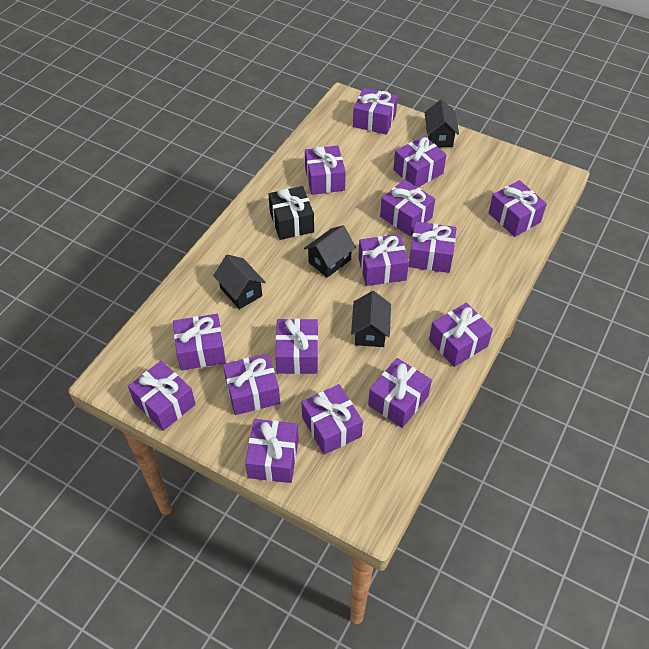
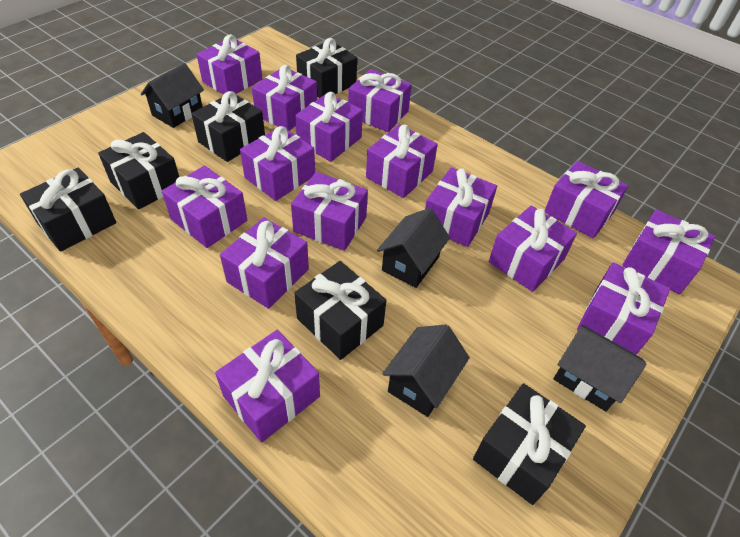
black gift: 1 -> 6

